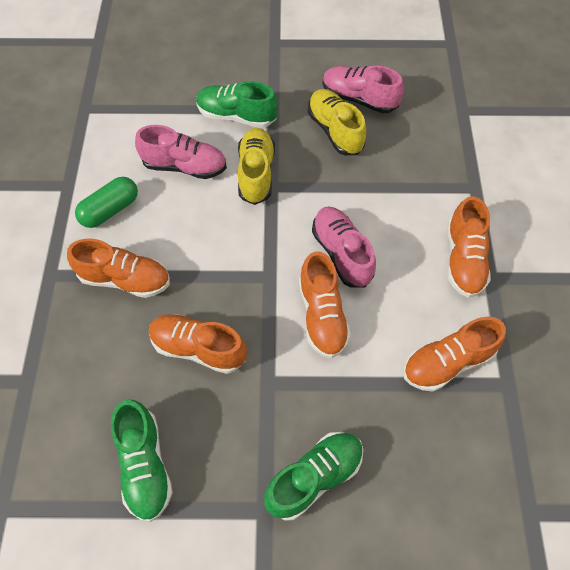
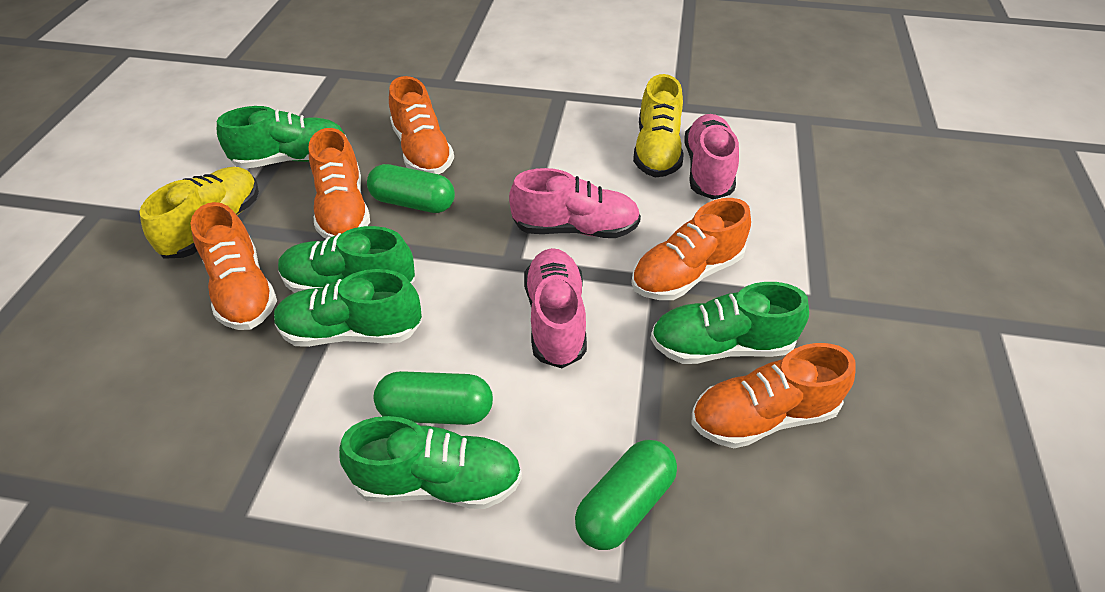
green capsule: 1 -> 3
green shoe: 3 -> 5

